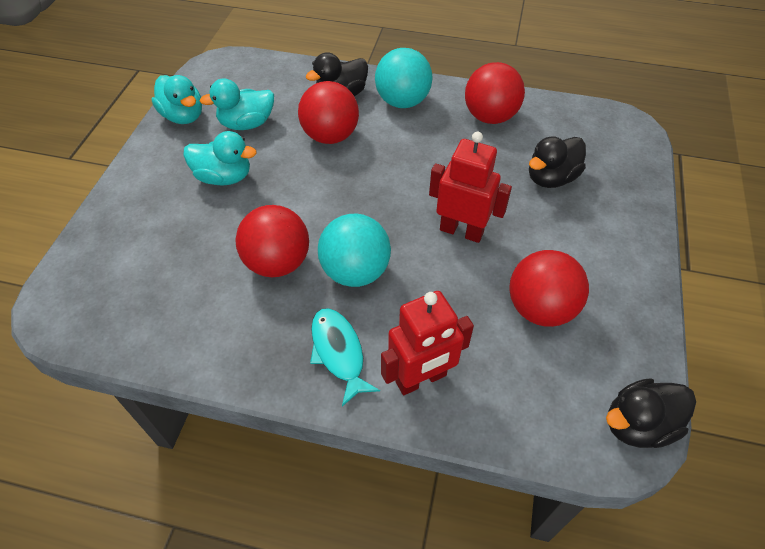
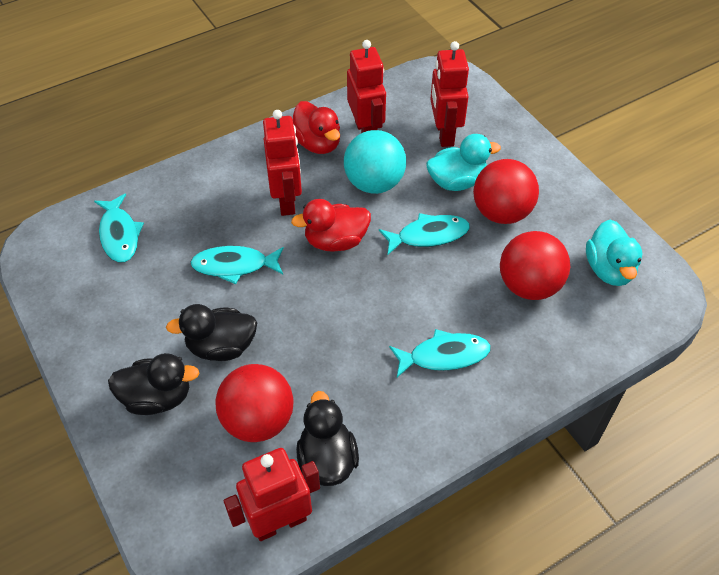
red ball: 4 -> 3
red duck: 0 -> 2
red robot: 2 -> 4
turquoise ball: 2 -> 1
turquoise duck: 3 -> 2
turquoise fish: 1 -> 4

